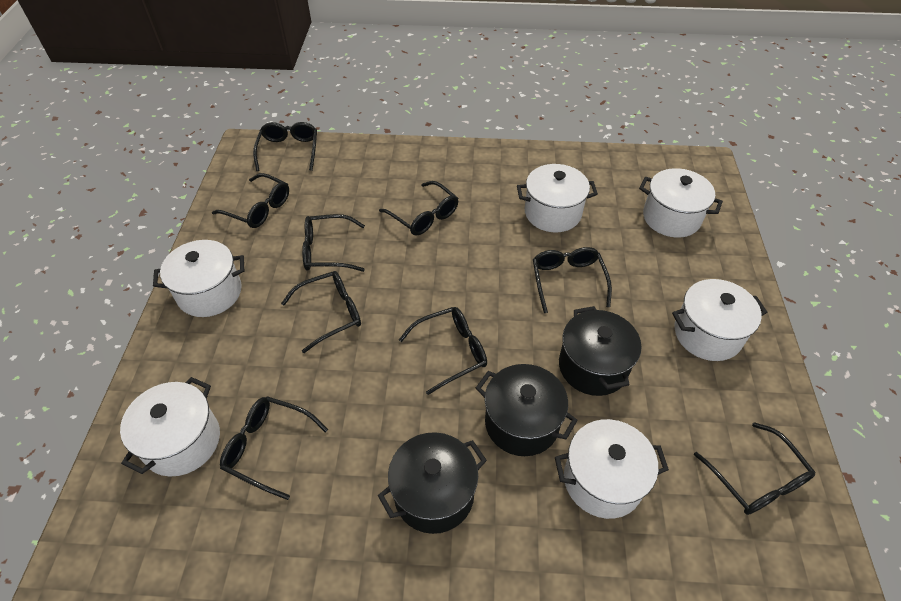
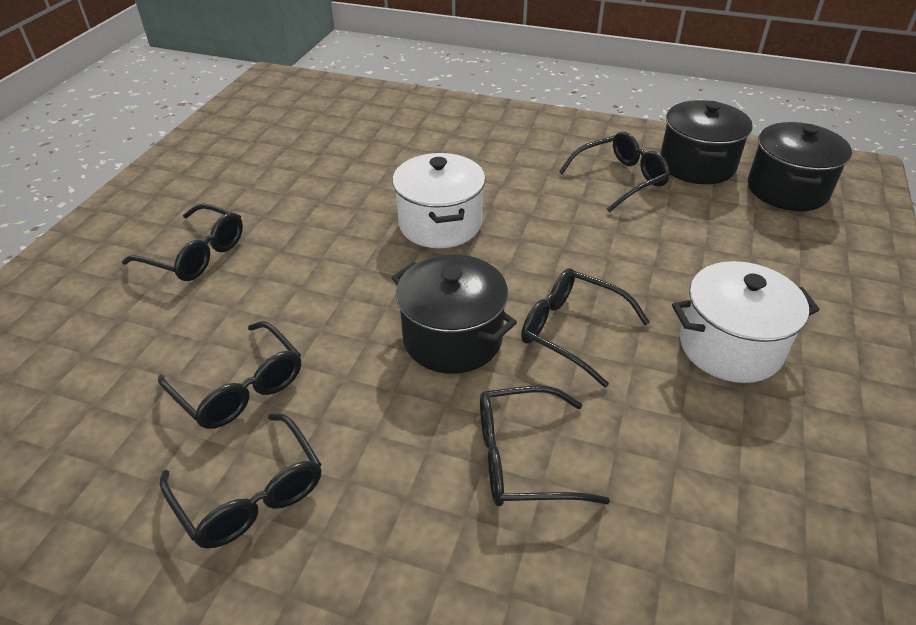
black glasses: 9 -> 6
white pot: 6 -> 2

